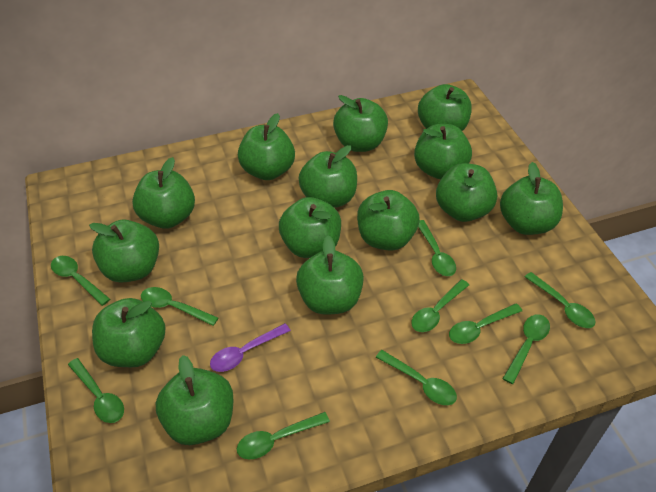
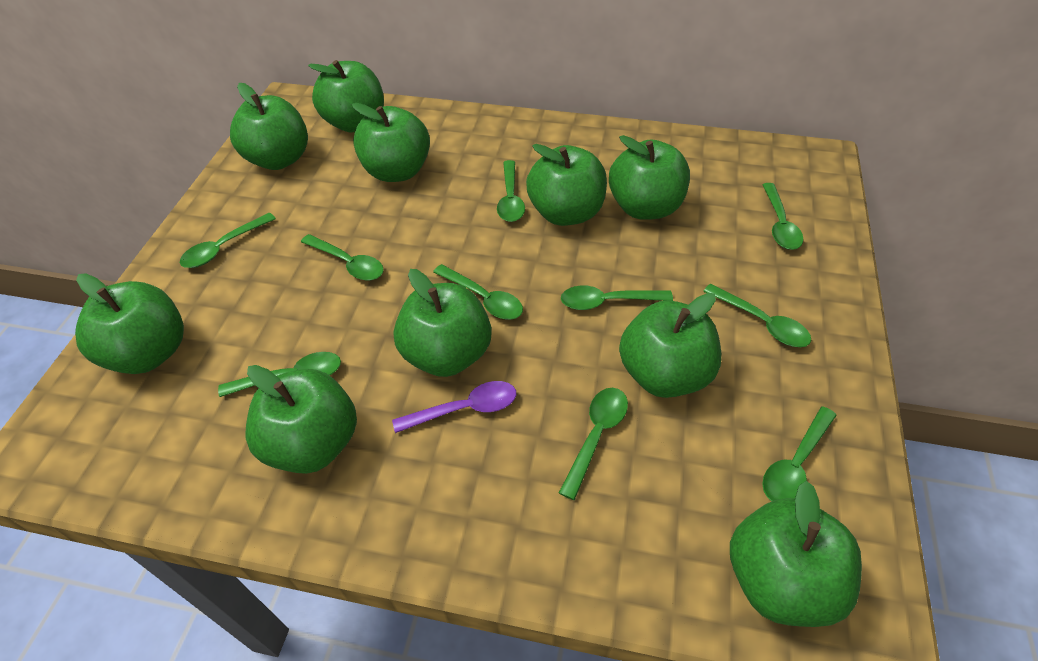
green apple: 14 -> 10

